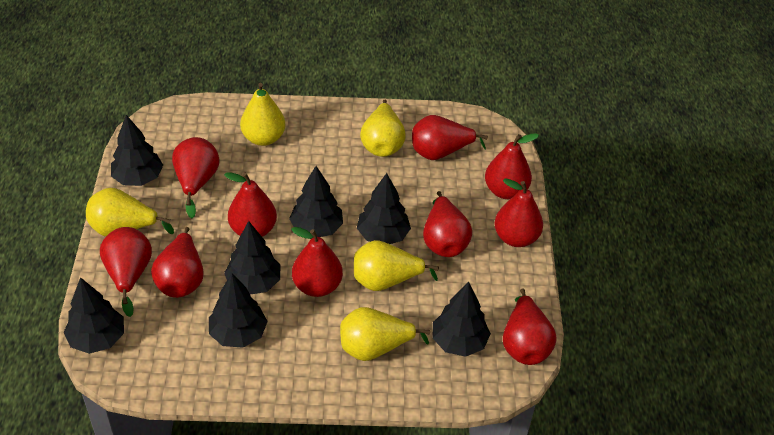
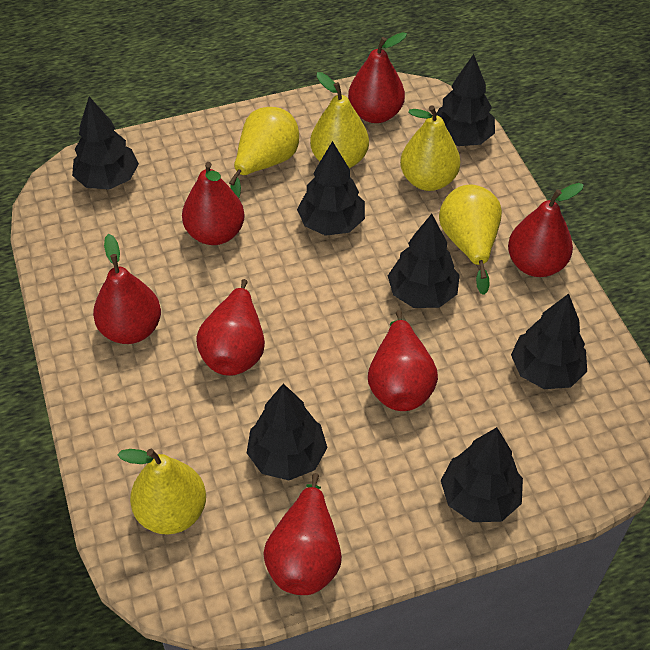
red pear: 10 -> 7

